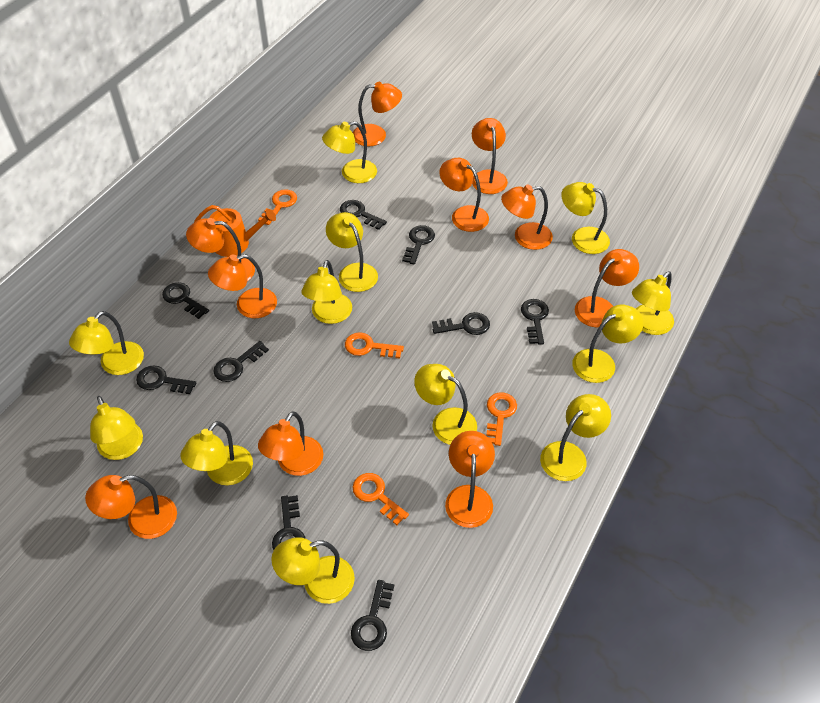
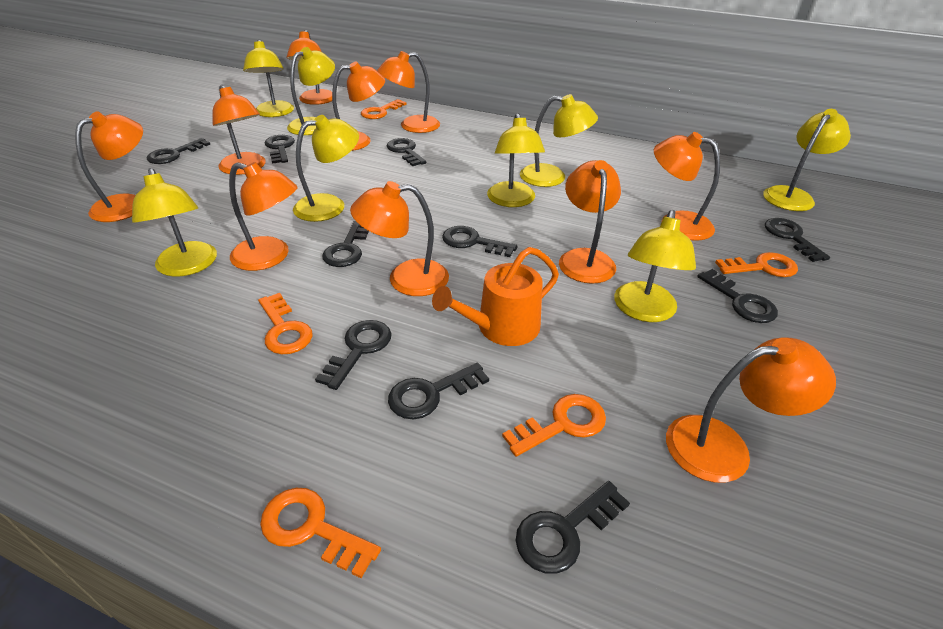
black key: 9 -> 10
orange key: 4 -> 5
yellow lamp: 12 -> 8

